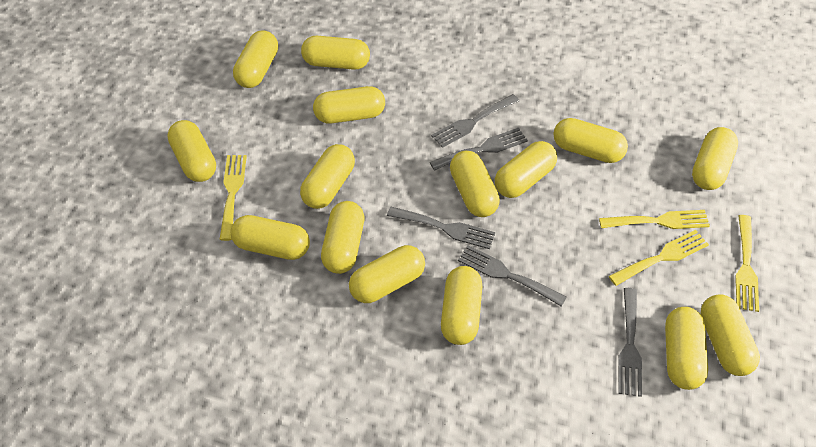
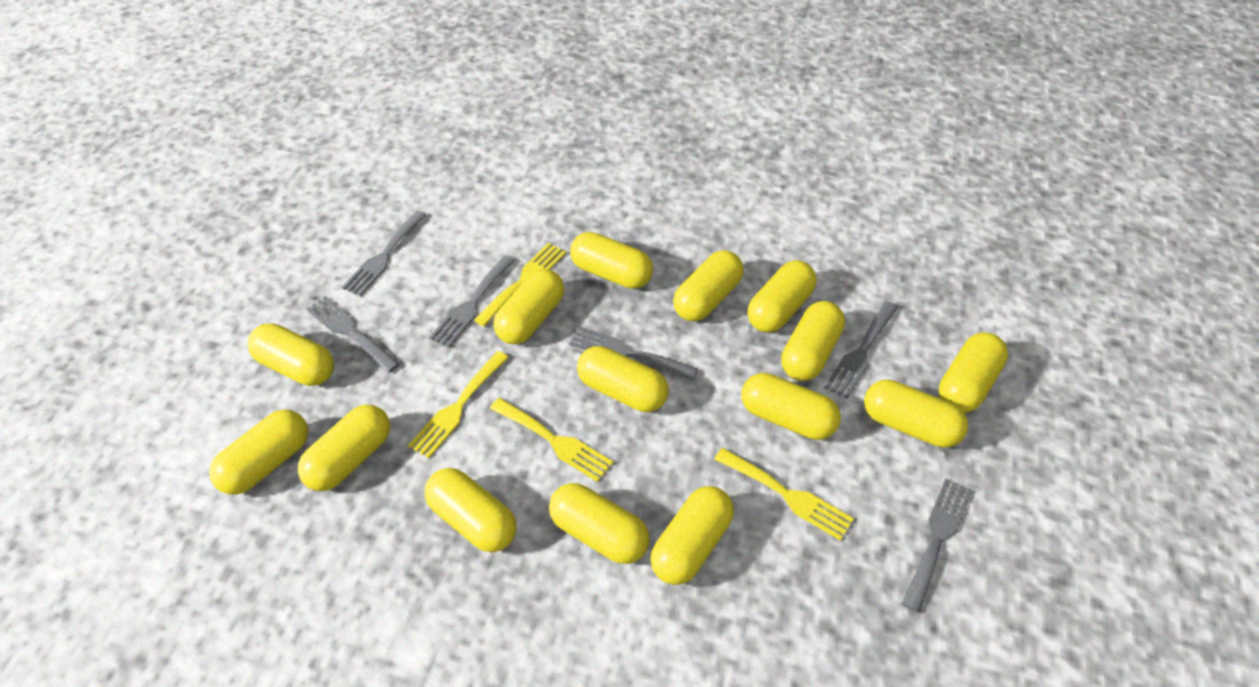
grey fork: 5 -> 6

